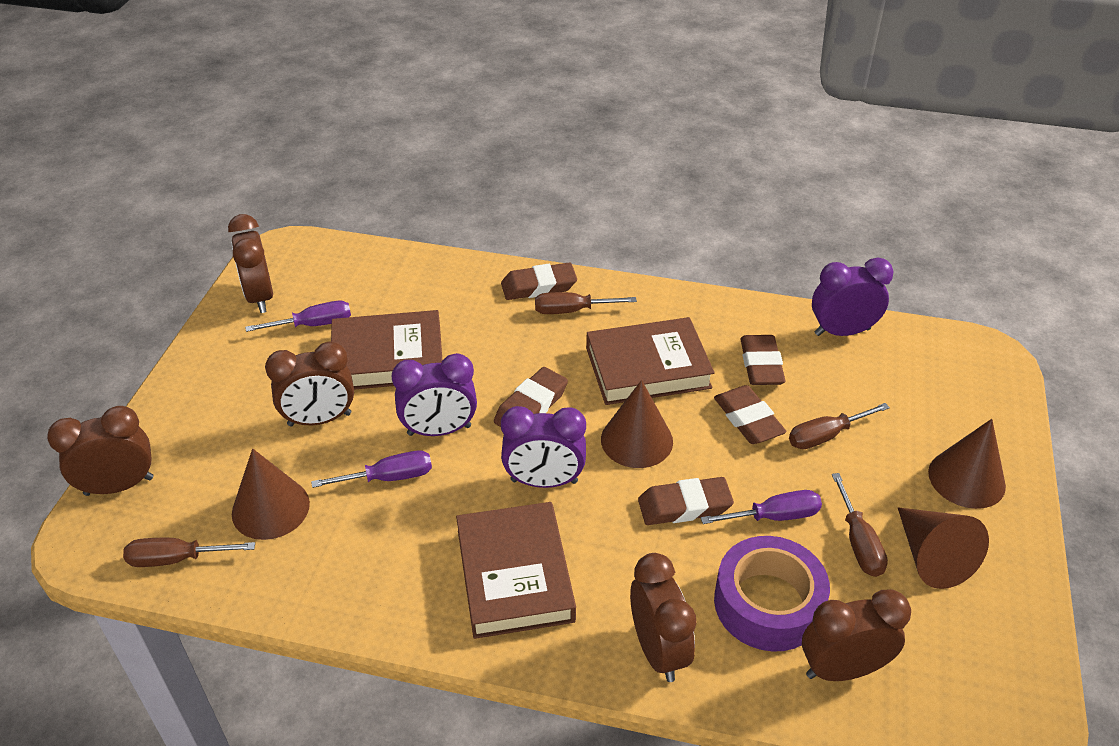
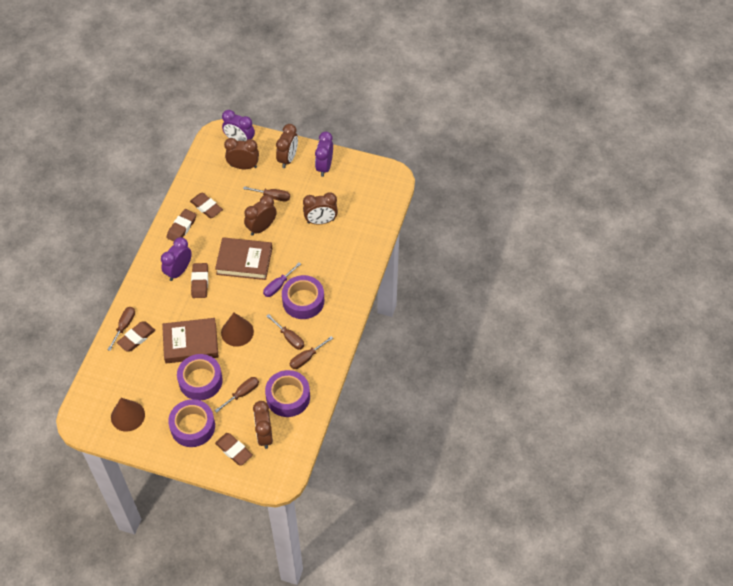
brown book: 3 -> 2
brown cone: 4 -> 2
brown screwdriver: 4 -> 5
purple screwdriver: 3 -> 1
purple tape: 1 -> 4

